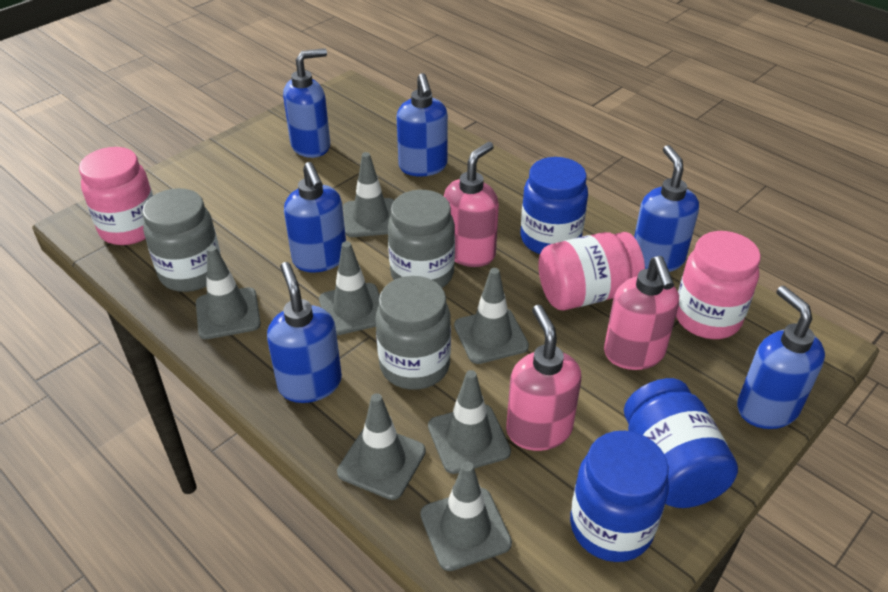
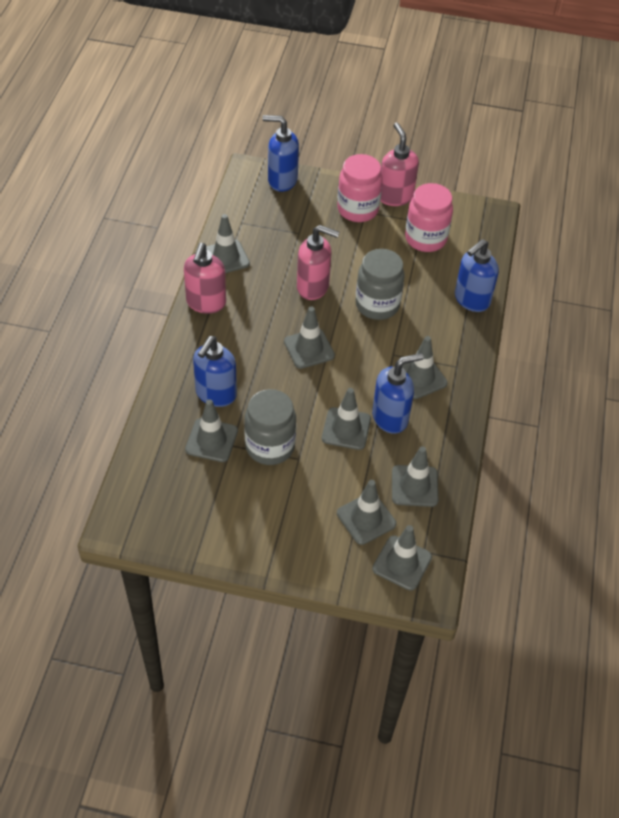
blue jar: 3 -> 0
blue soap dispenser: 6 -> 4
grey jar: 3 -> 2
grey traffic cone: 7 -> 8
pink jar: 3 -> 2

